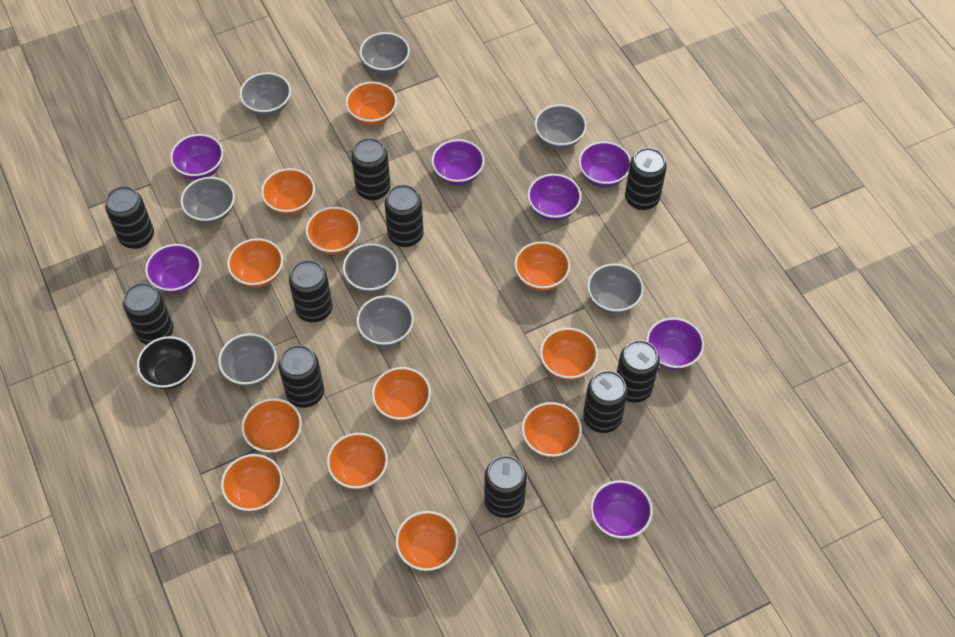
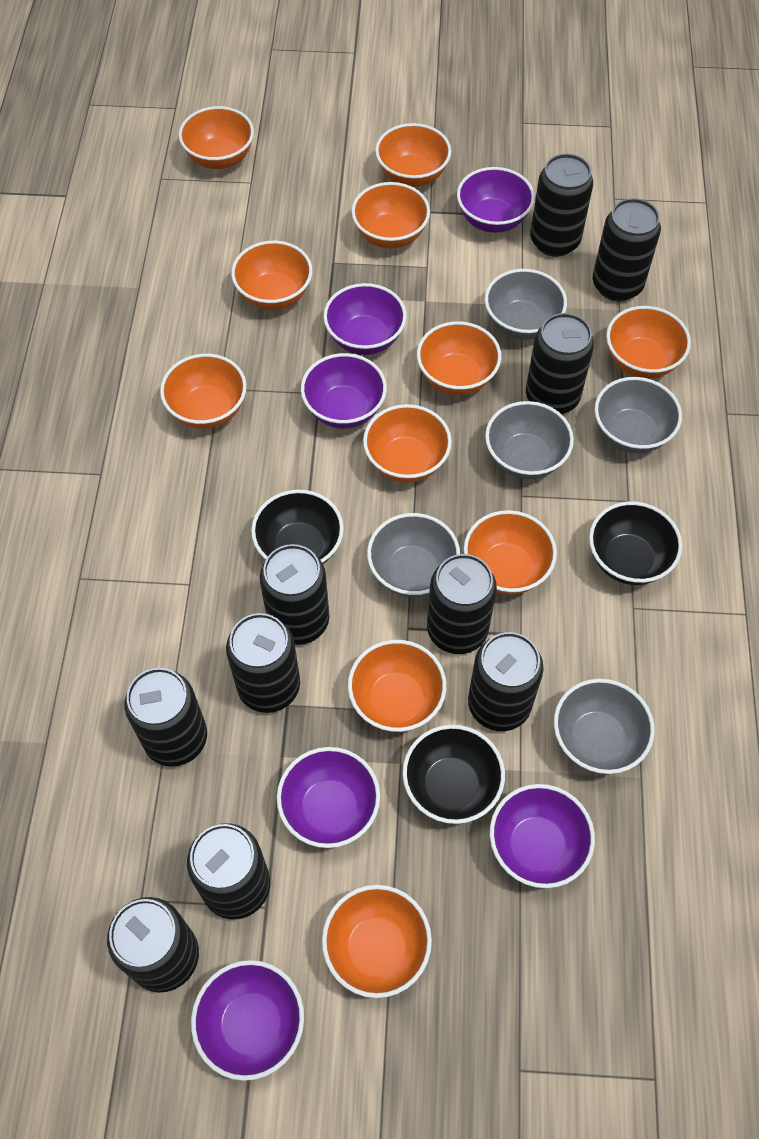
black bowl: 1 -> 3
grey bowl: 8 -> 5
orange bowl: 12 -> 11
purple bowl: 7 -> 6

